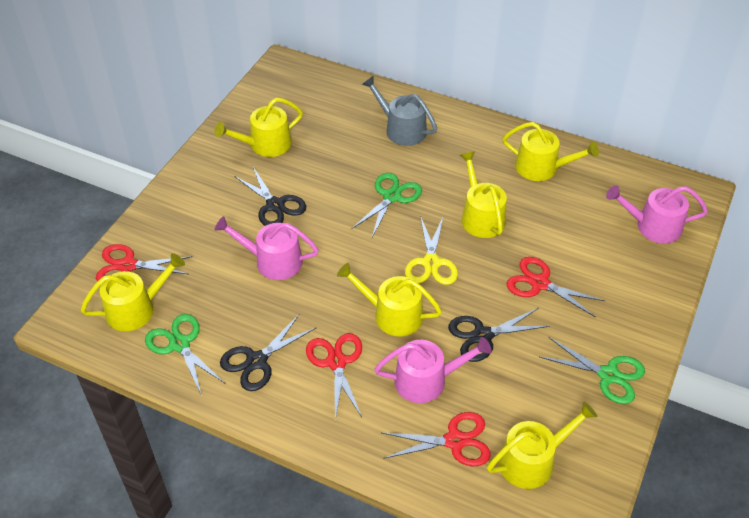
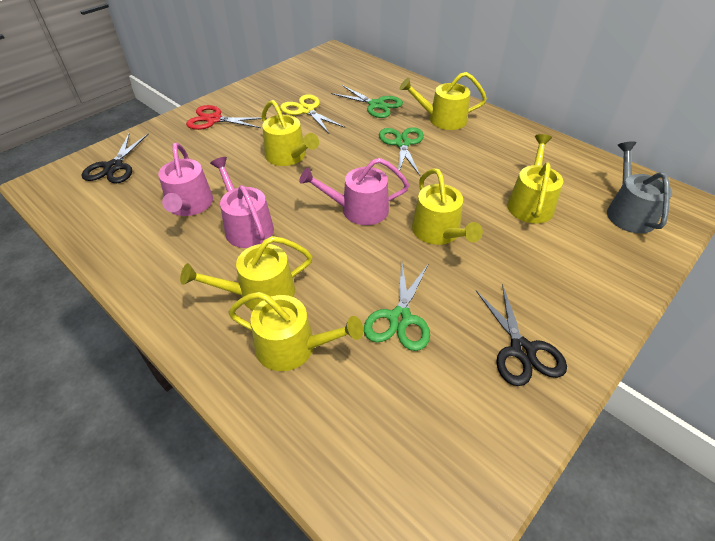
black scissors: 3 -> 2
red scissors: 4 -> 1

